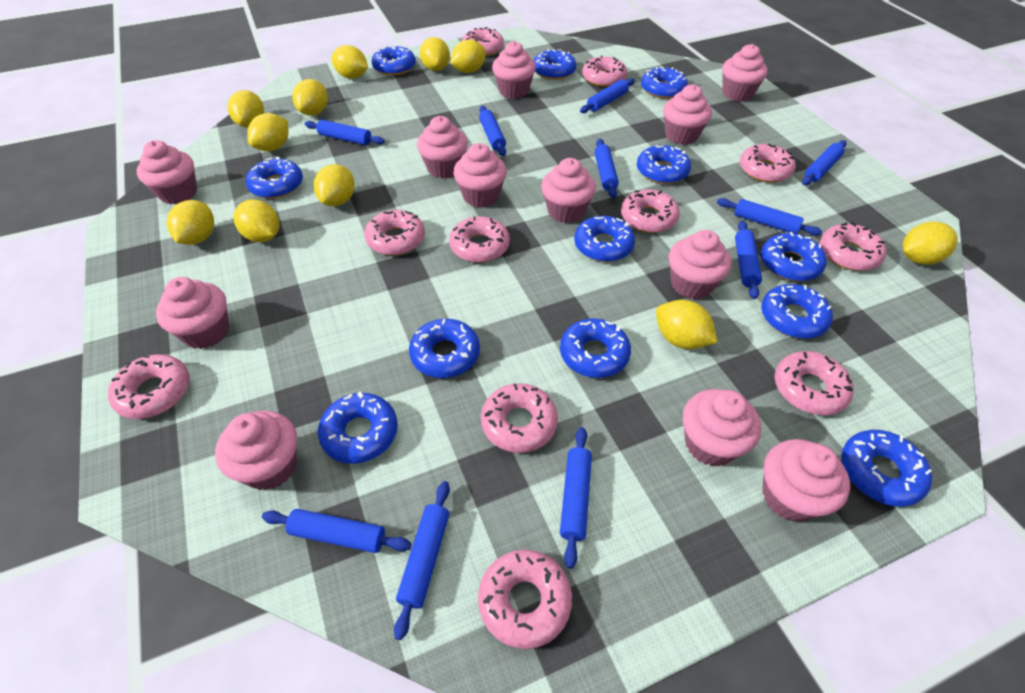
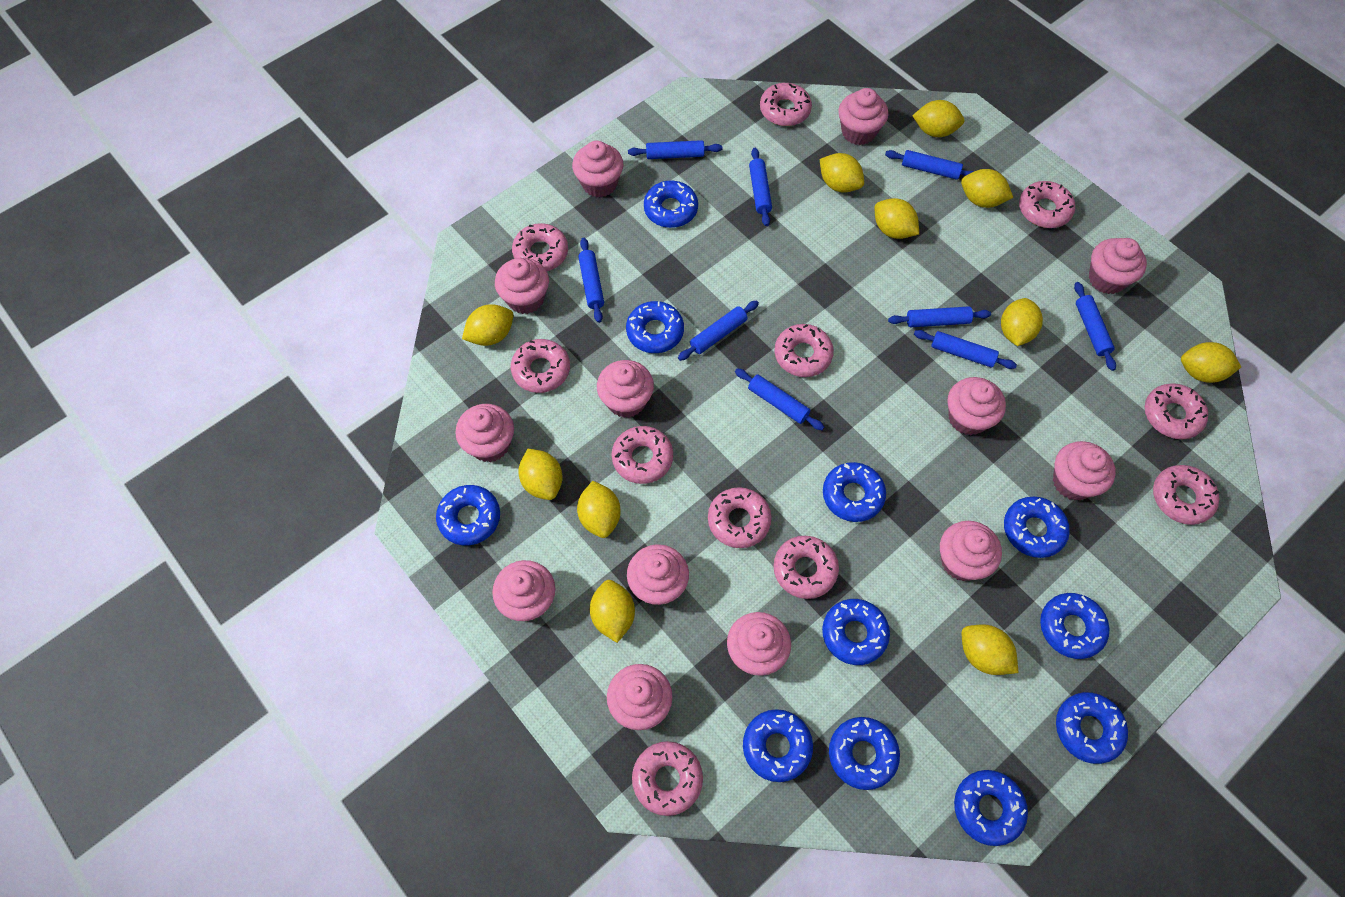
blue donut: 12 -> 11
blue rolling pin: 10 -> 9
pink cupcake: 12 -> 13

